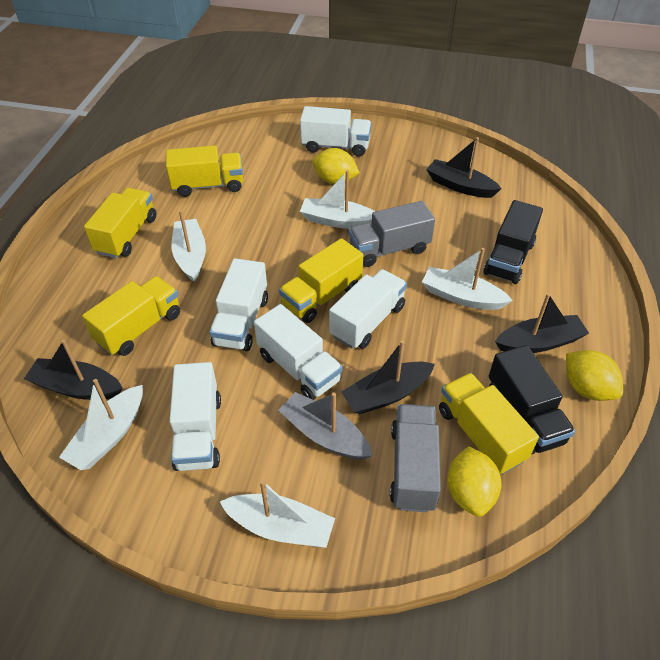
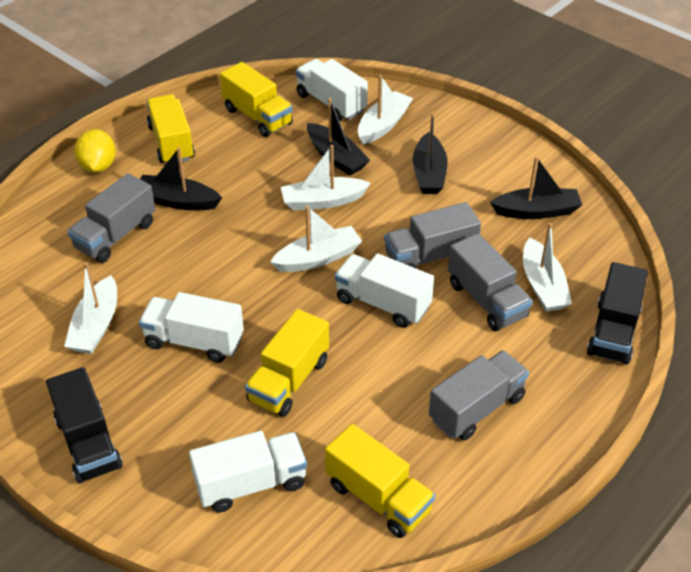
grey boat: 1 -> 0
grey truck: 2 -> 4
white truck: 5 -> 4
yellow lemon: 3 -> 1
yellow truck: 5 -> 4

